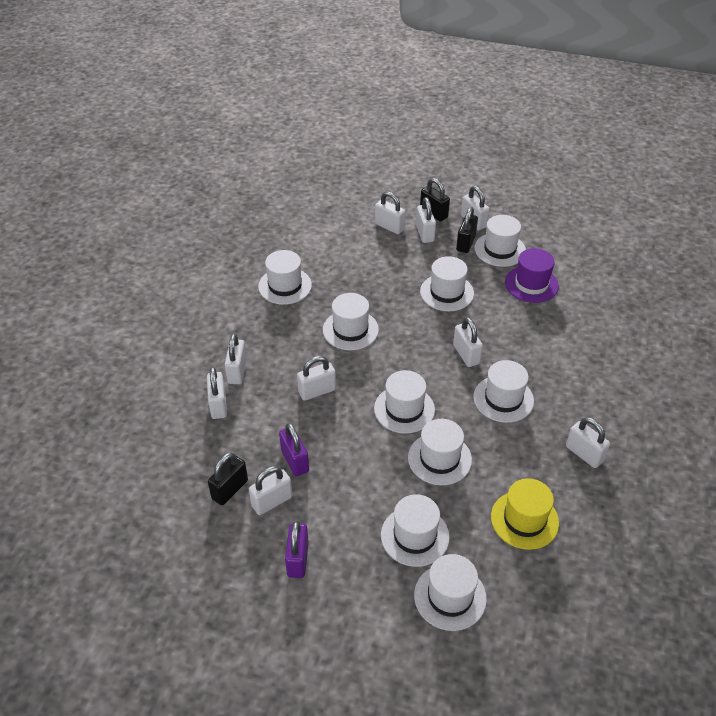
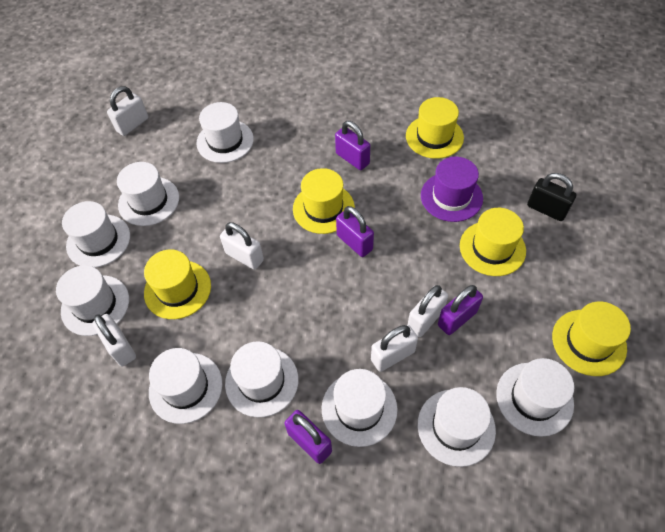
black padlock: 3 -> 1
purple padlock: 2 -> 4
white padlock: 9 -> 5
yellow hat: 1 -> 5

